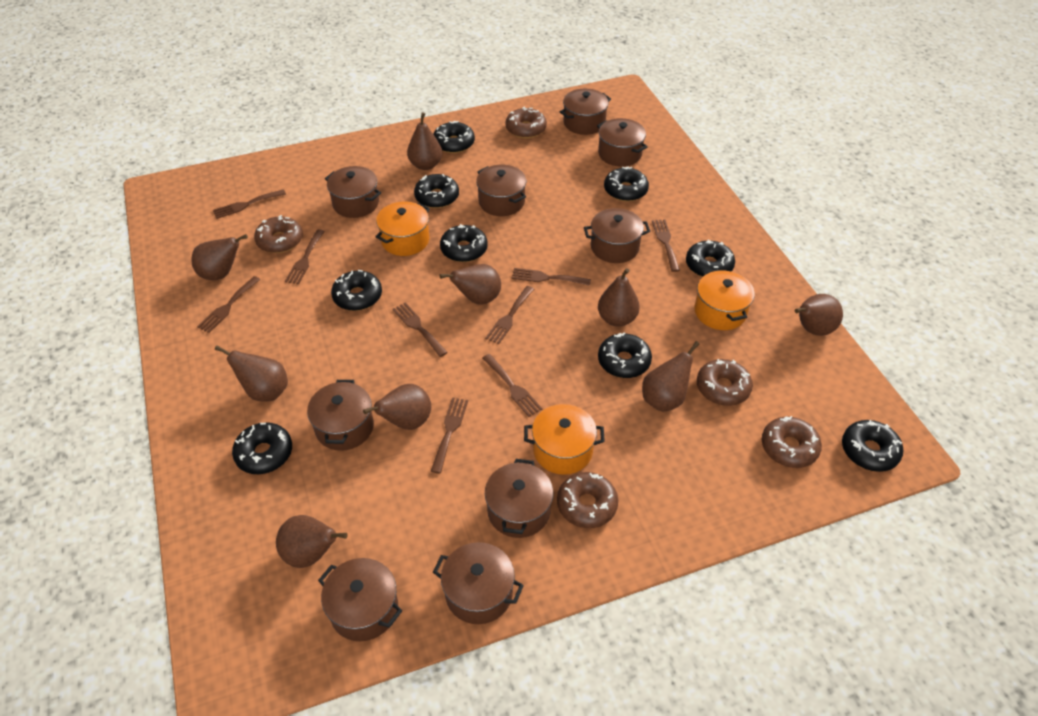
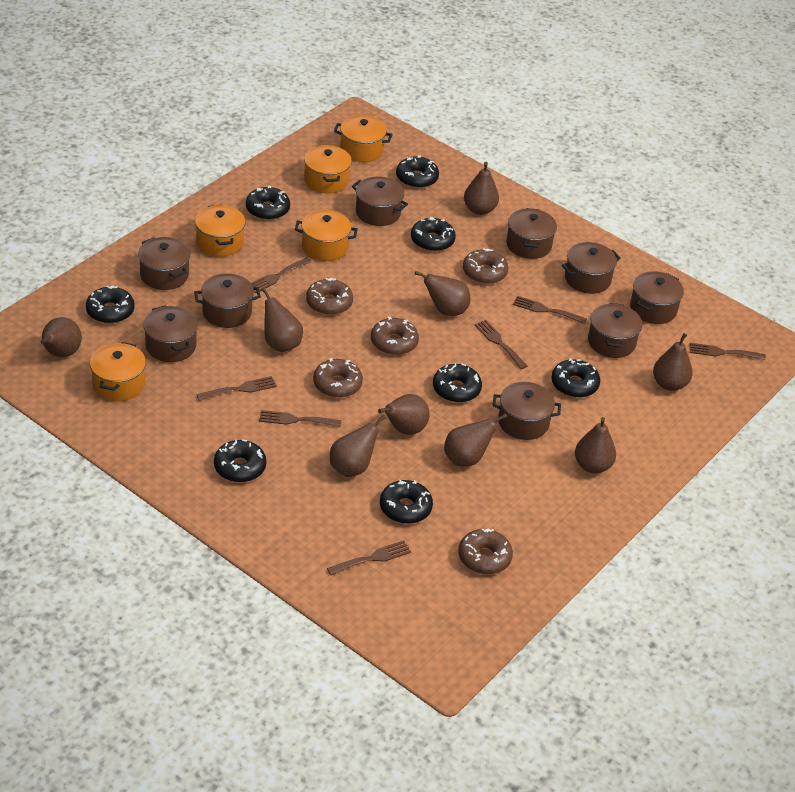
black donut: 9 -> 8
brown fork: 9 -> 7
orange pot: 3 -> 5

